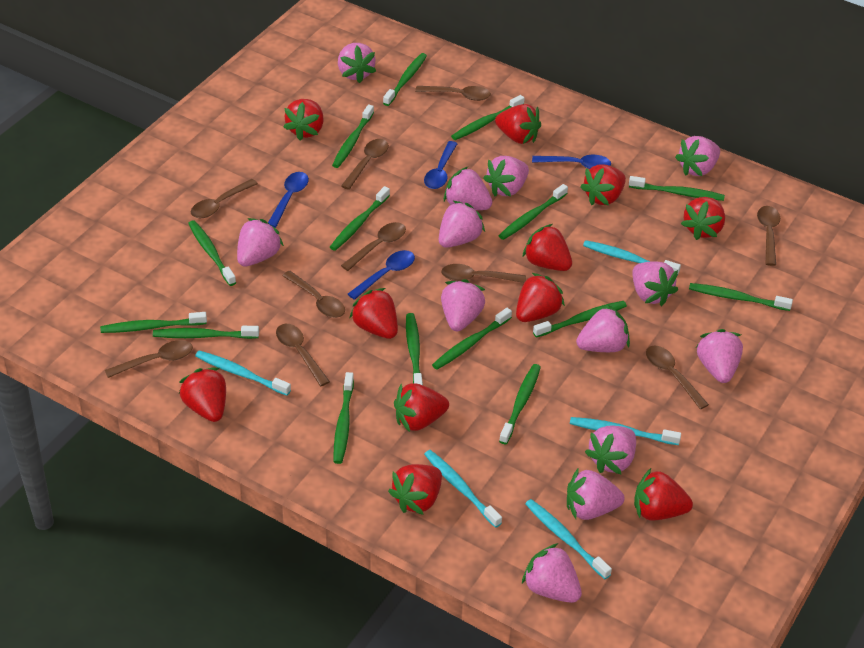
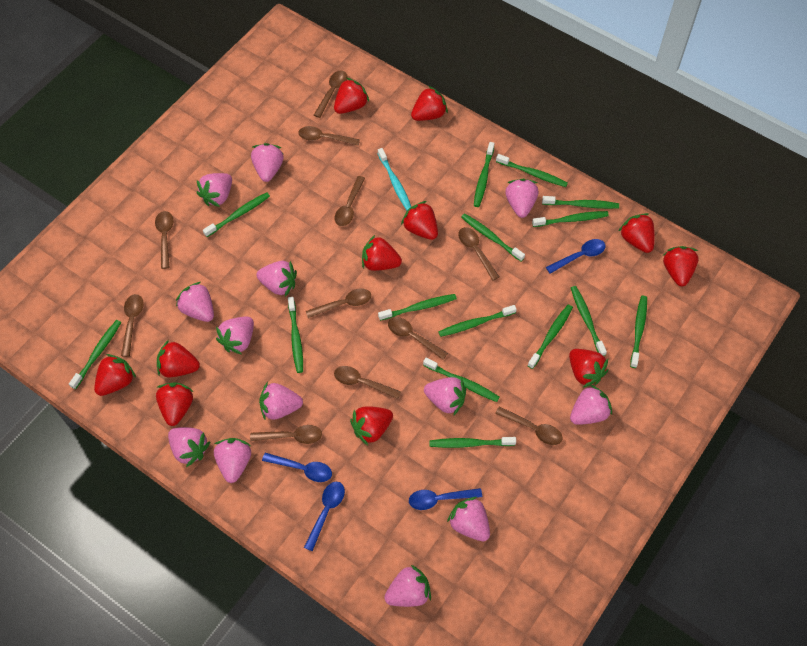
brown spoon: 10 -> 11
turquoise toothbrush: 5 -> 1

